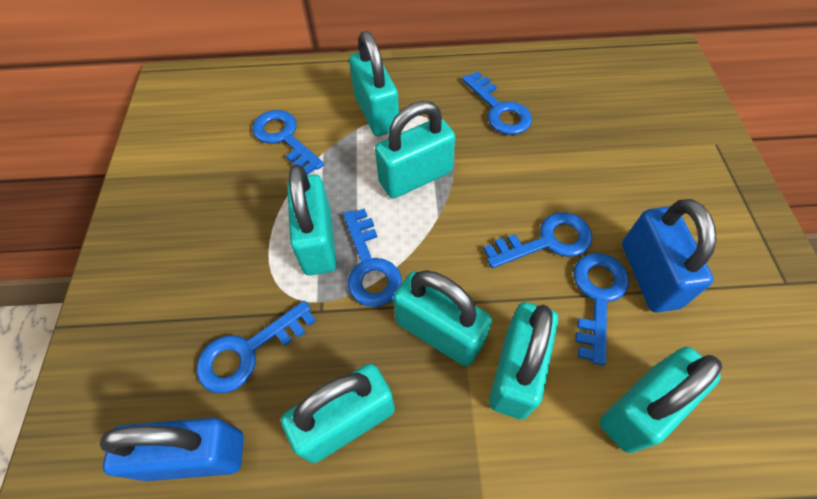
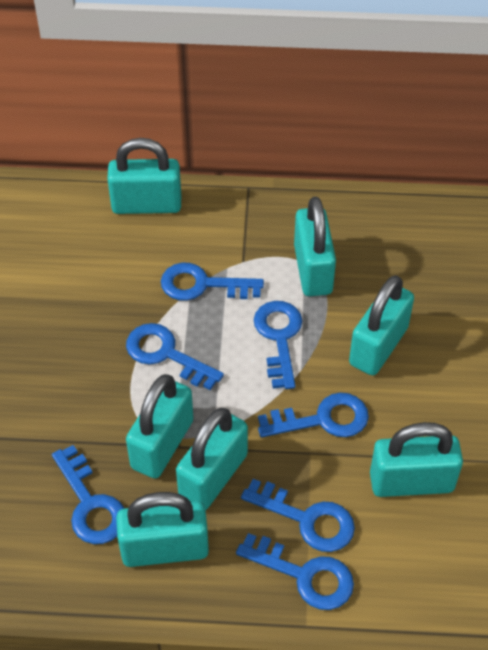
blue key: 6 -> 7
blue padlock: 2 -> 0

